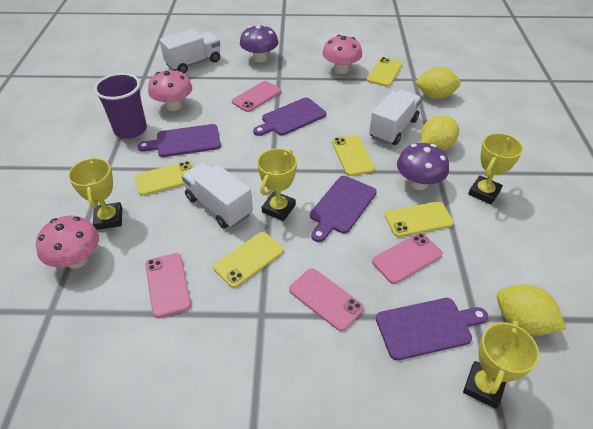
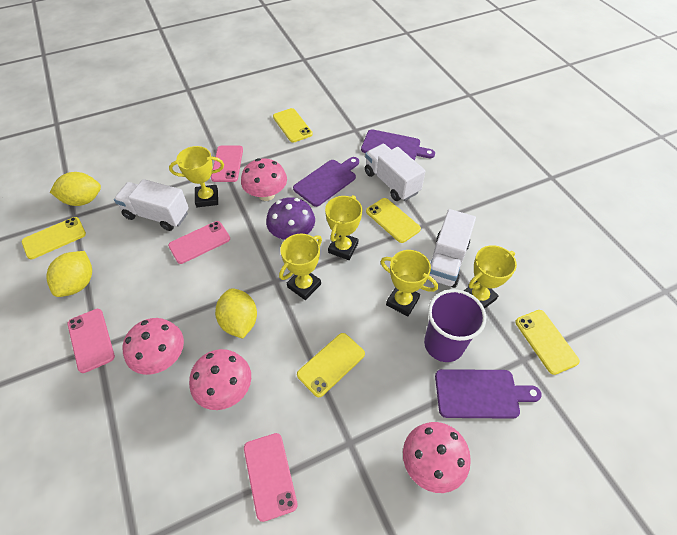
pink mushroom: 3 -> 4
purple cutting board: 4 -> 3
purple mushroom: 2 -> 1
yellow trophy: 4 -> 5

